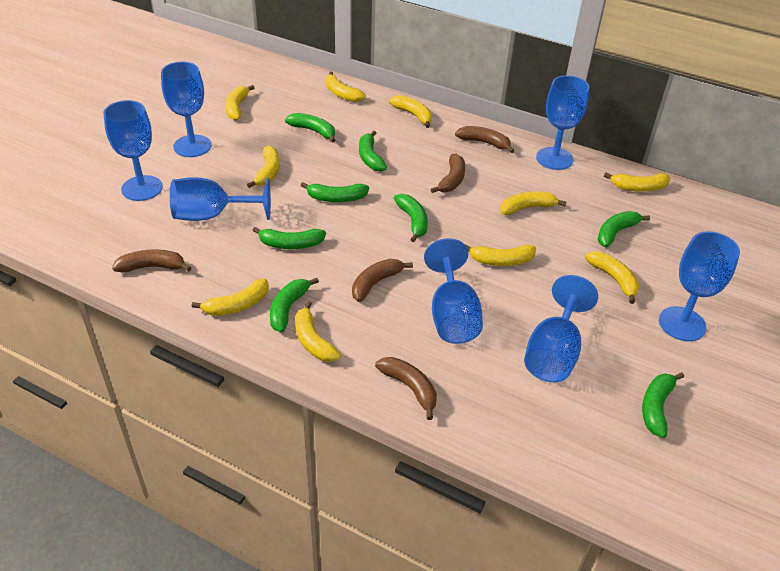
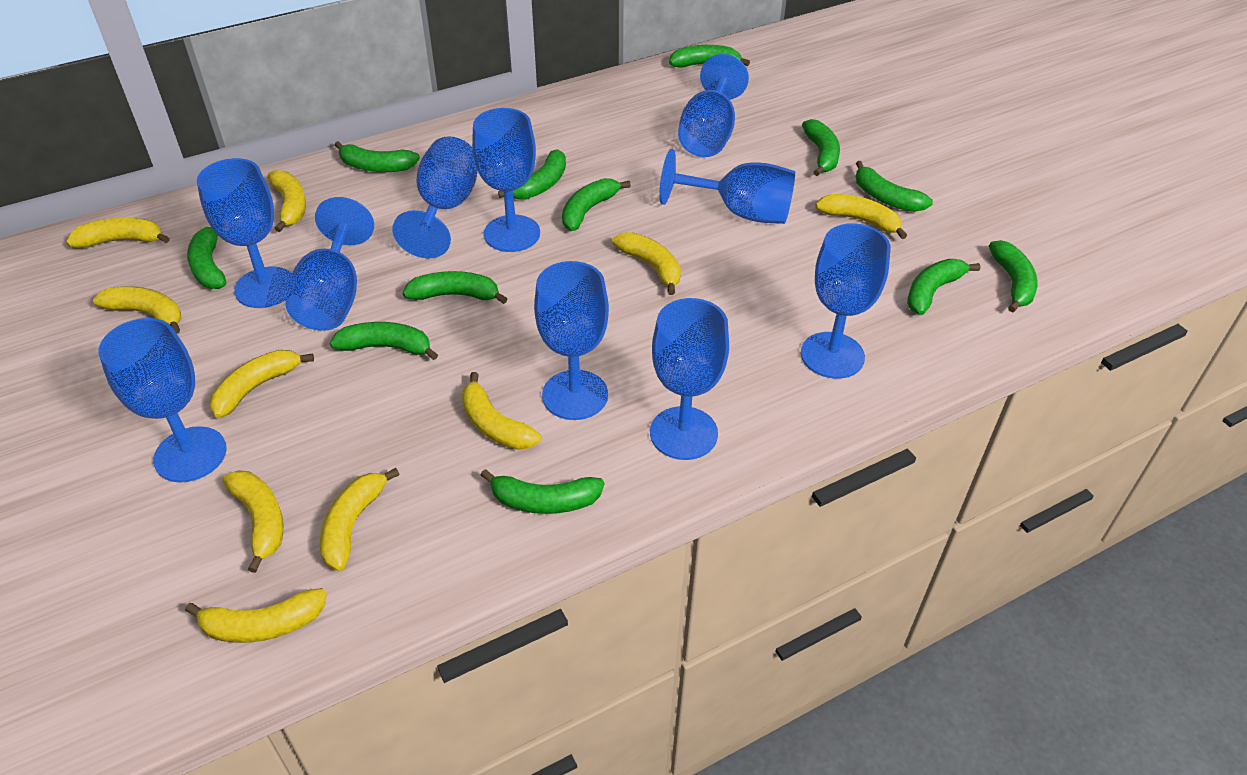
blue goblet: 7 -> 10
brown banana: 5 -> 0
green banana: 8 -> 12

